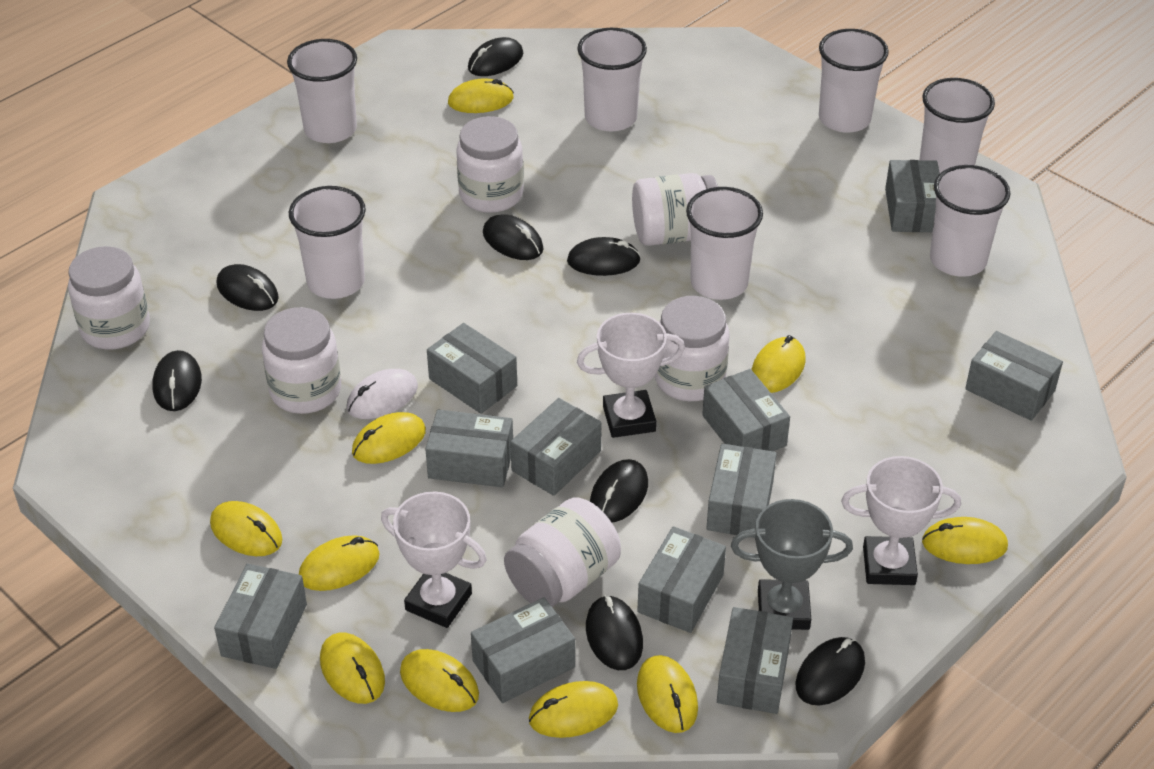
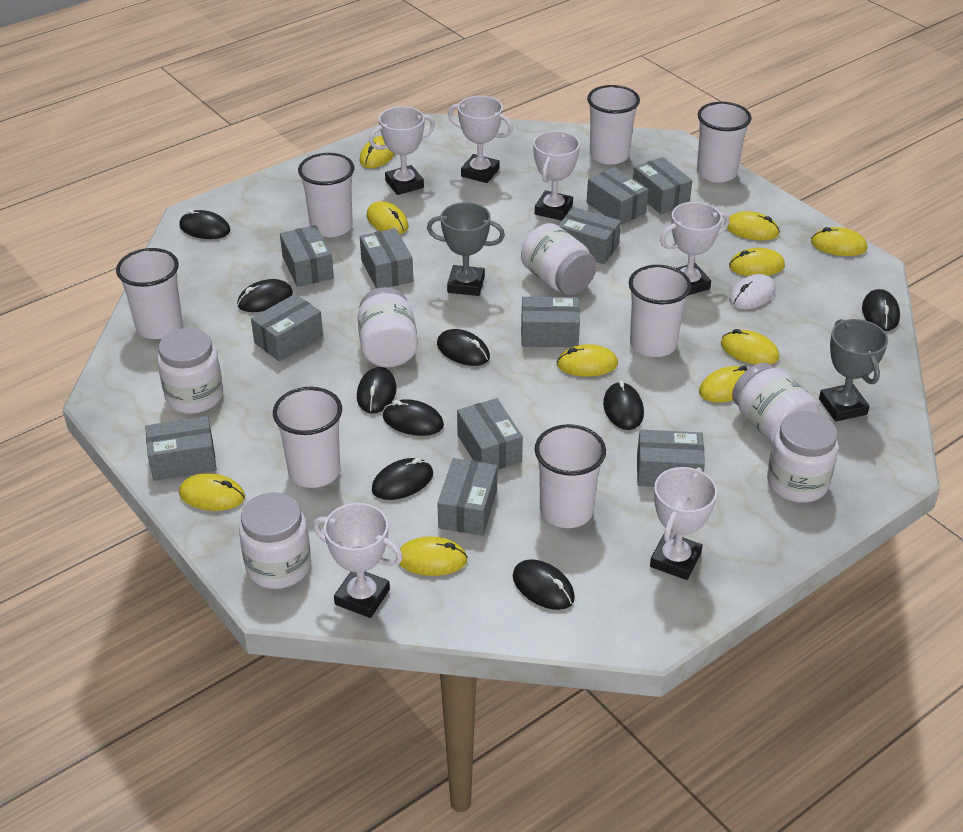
black mouse: 8 -> 9
grey trophy: 1 -> 2
white trophy: 3 -> 6

